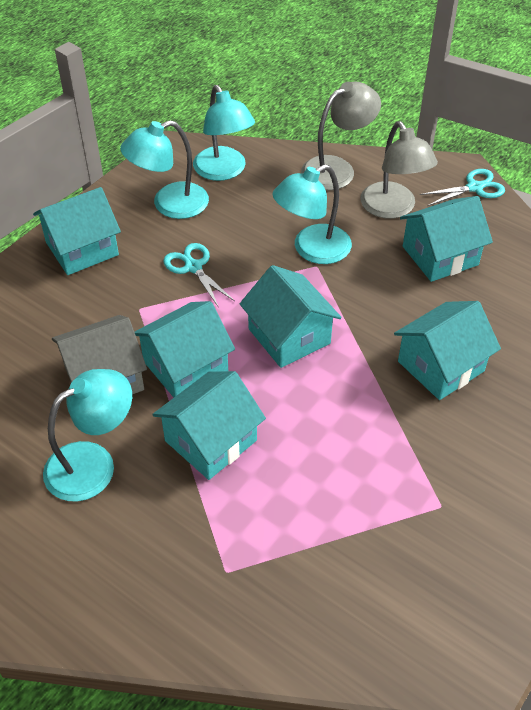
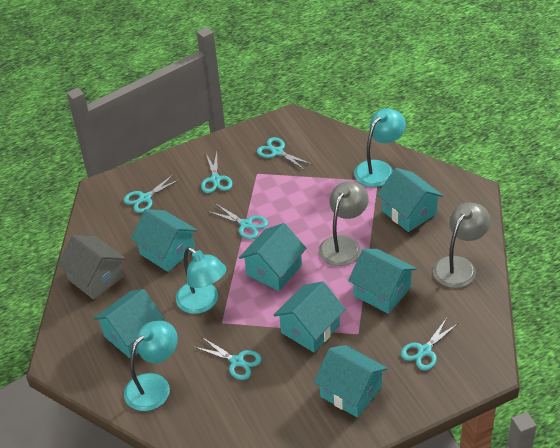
turquoise house: 6 -> 7
turquoise lamp: 4 -> 3
turquoise scissors: 2 -> 6

